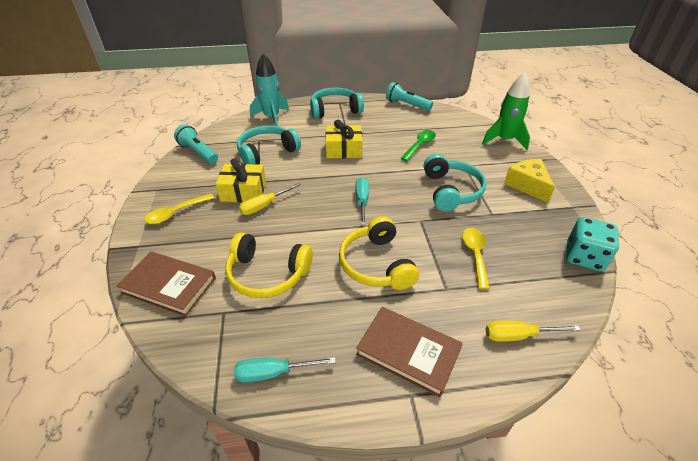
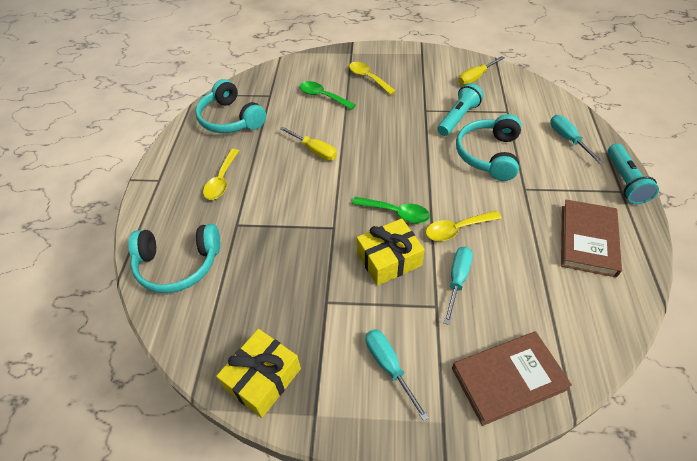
green rocket: 1 -> 0
green spoon: 1 -> 2
turquoise dice: 1 -> 0
turquoise rocket: 1 -> 0
turquoise screwdriver: 2 -> 3
yellow cheese: 1 -> 0
yellow headphones: 2 -> 0
yellow spoon: 2 -> 3

